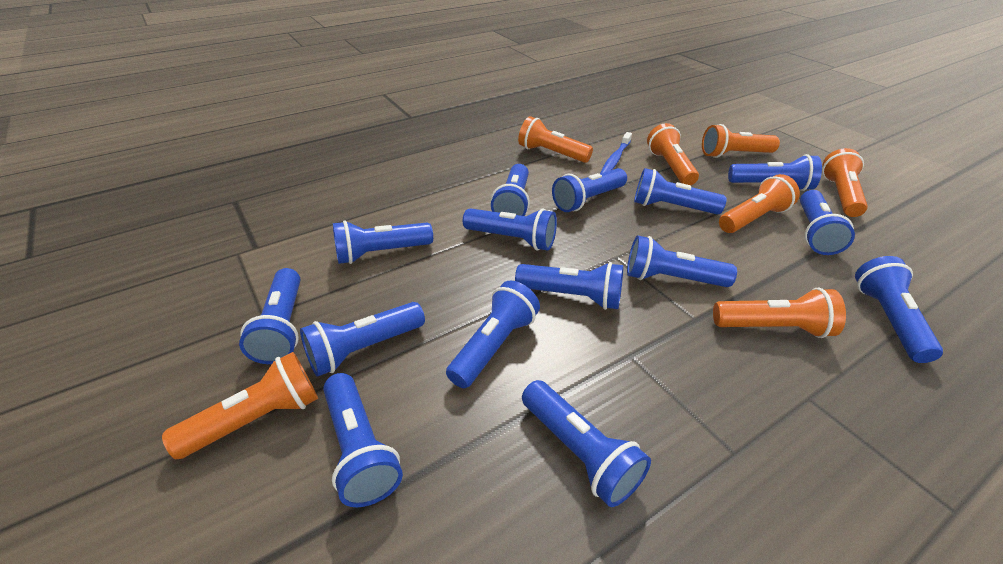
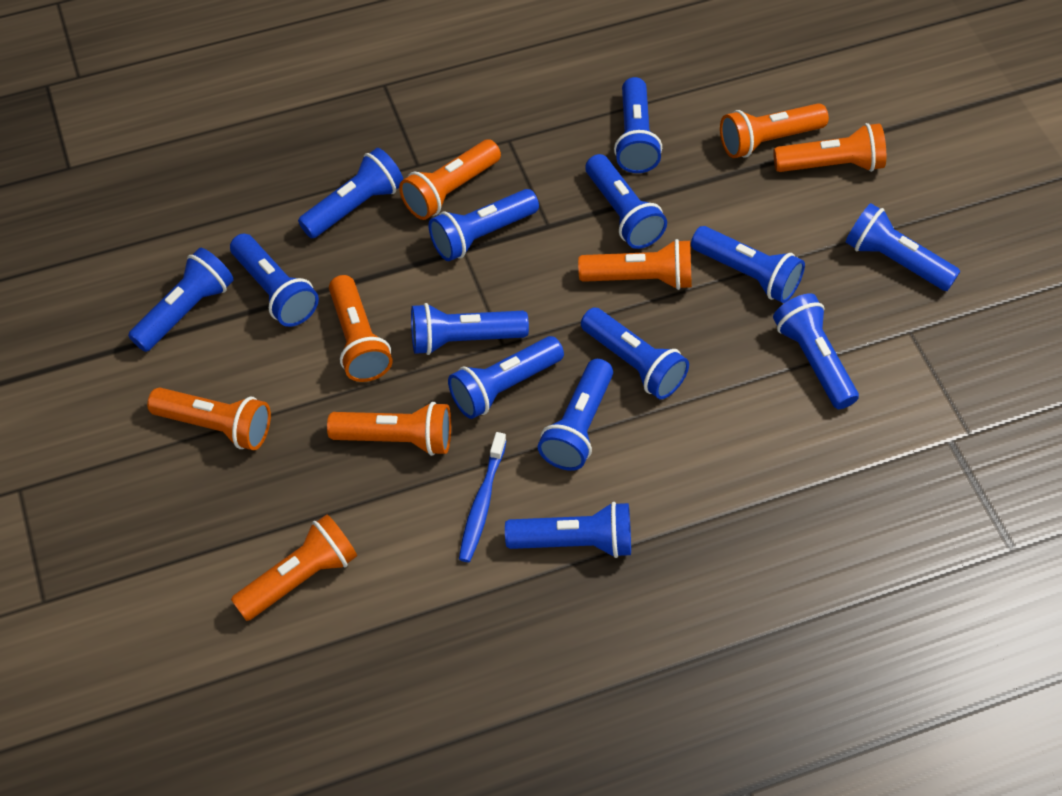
blue flashlight: 15 -> 14
orange flashlight: 7 -> 8

